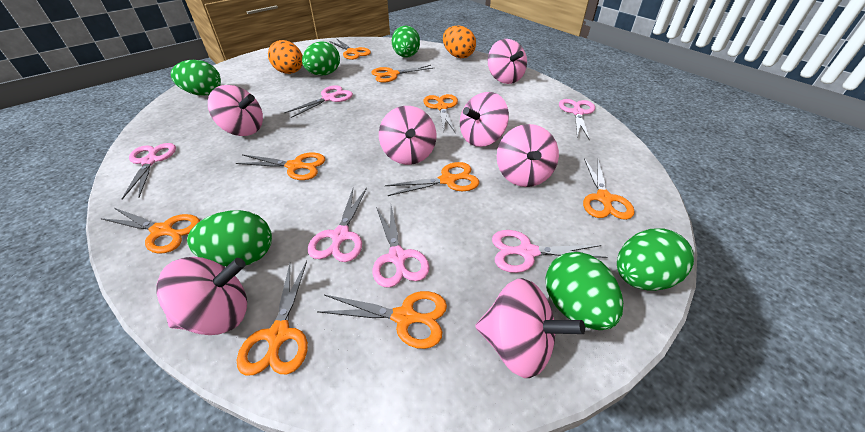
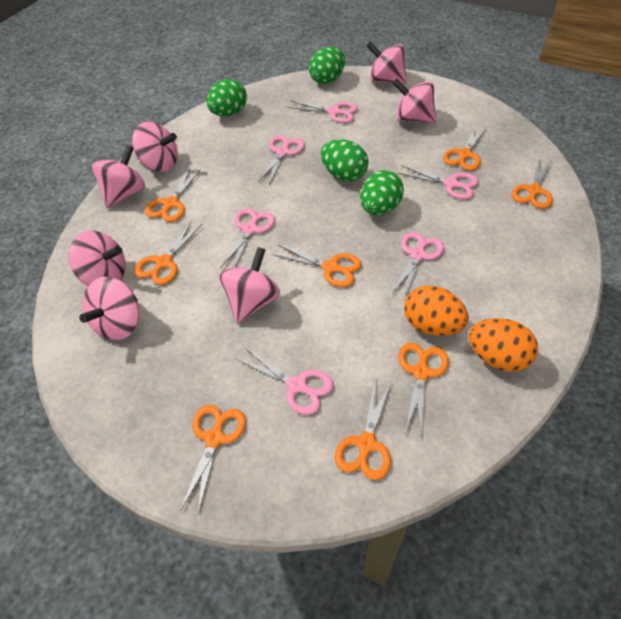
green egg: 6 -> 4
orange scissors: 9 -> 8

